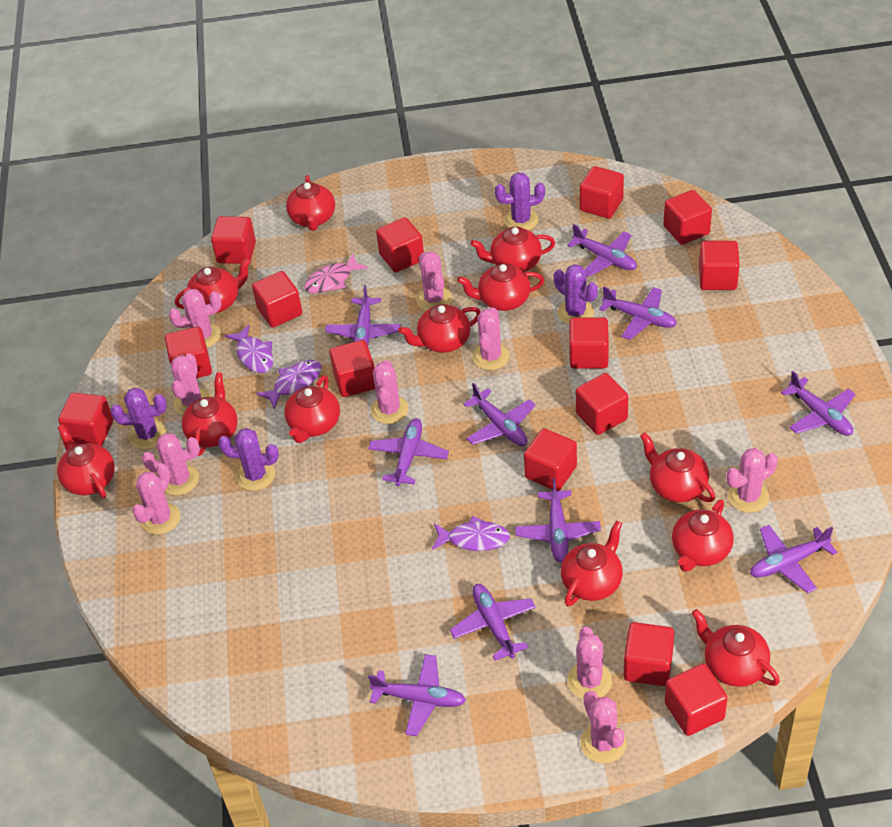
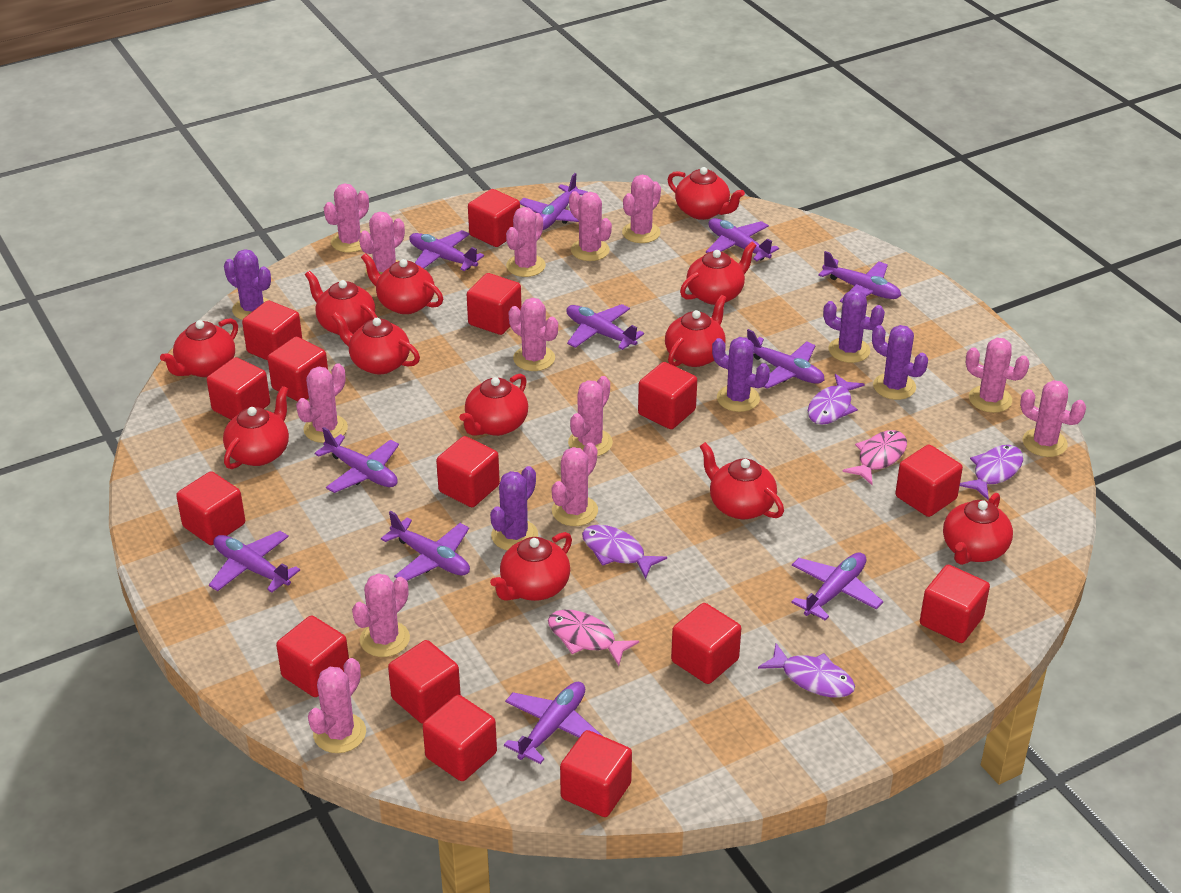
pink cactus: 10 -> 13
pink fish: 1 -> 2
purple cactus: 4 -> 5
purple fish: 3 -> 4
purple plane: 10 -> 11
red cube: 14 -> 15

